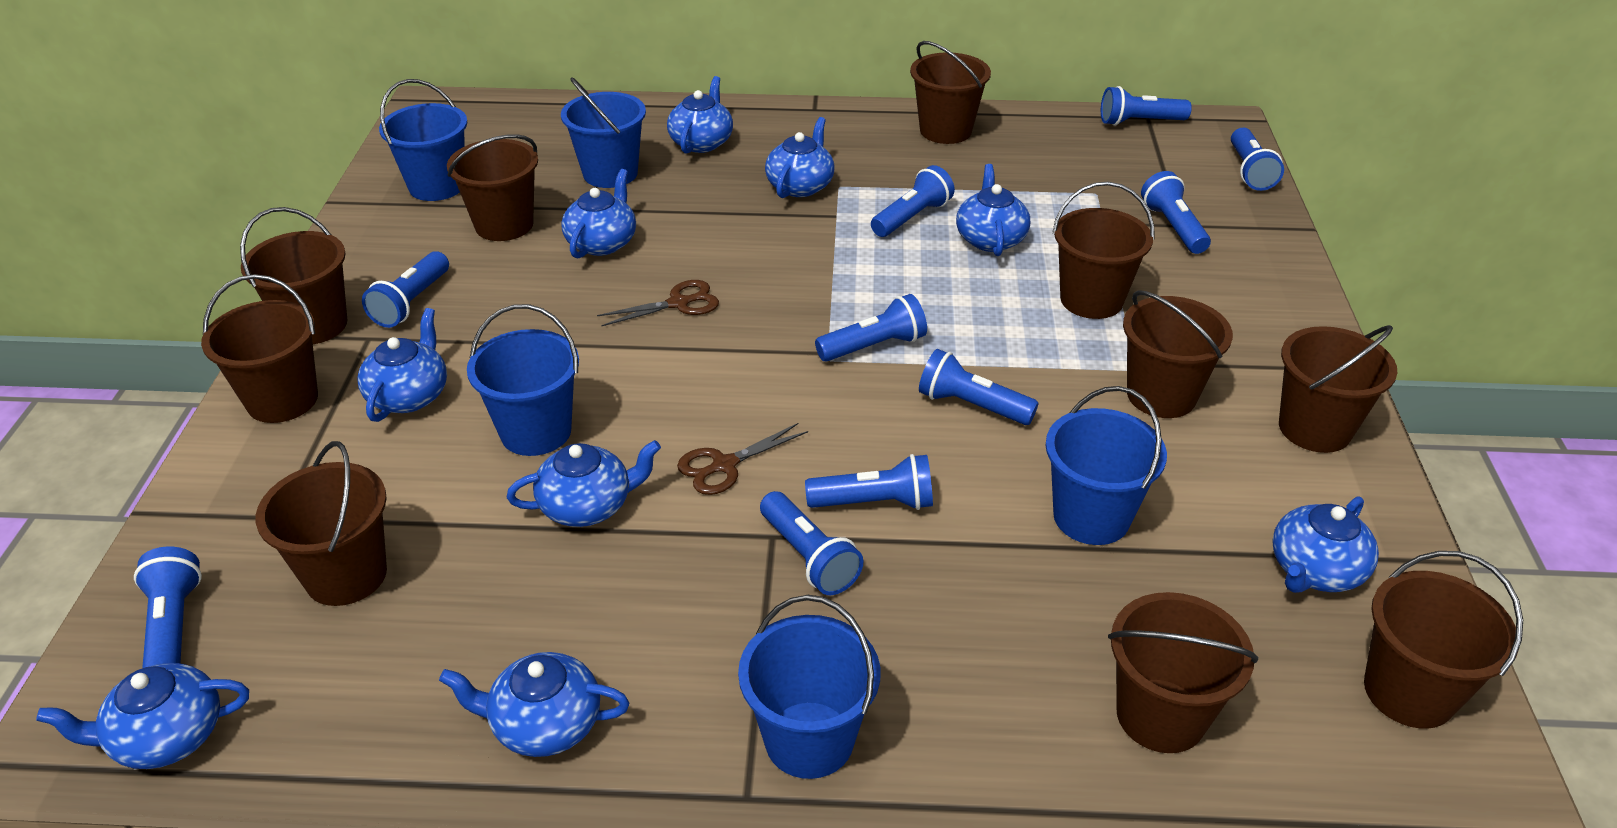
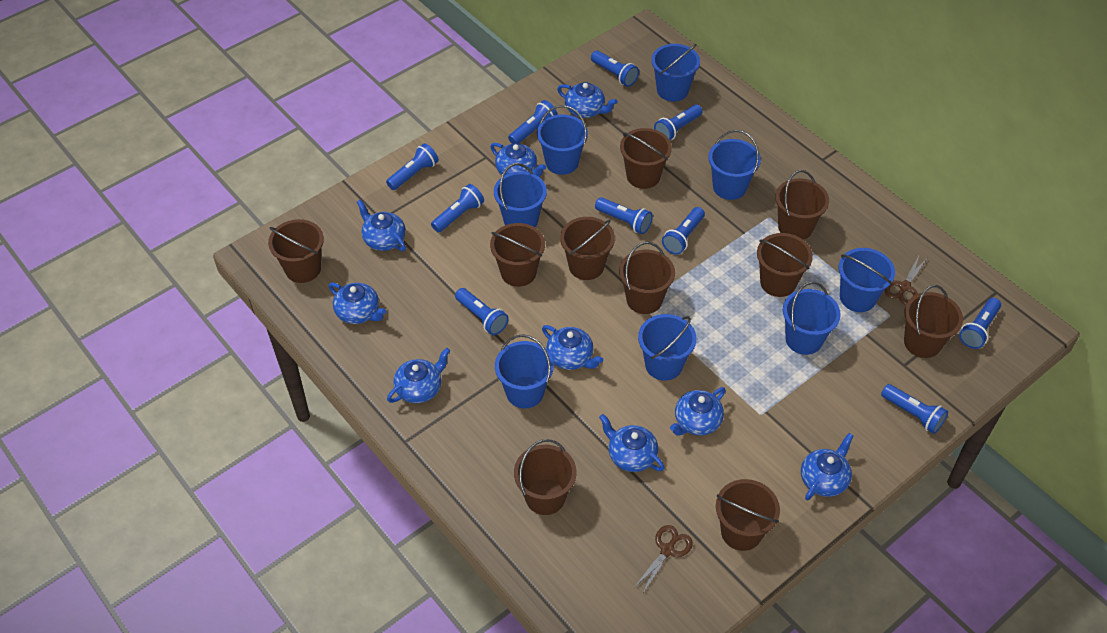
blue bucket: 5 -> 8

